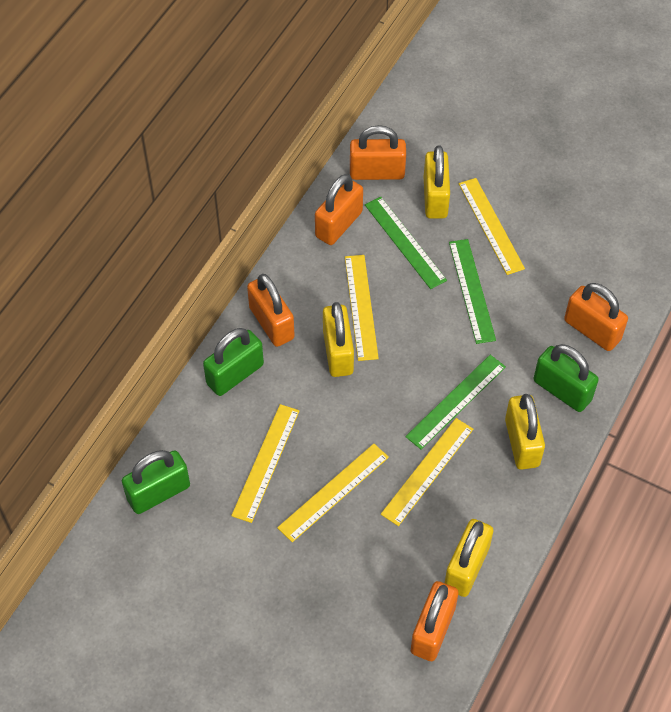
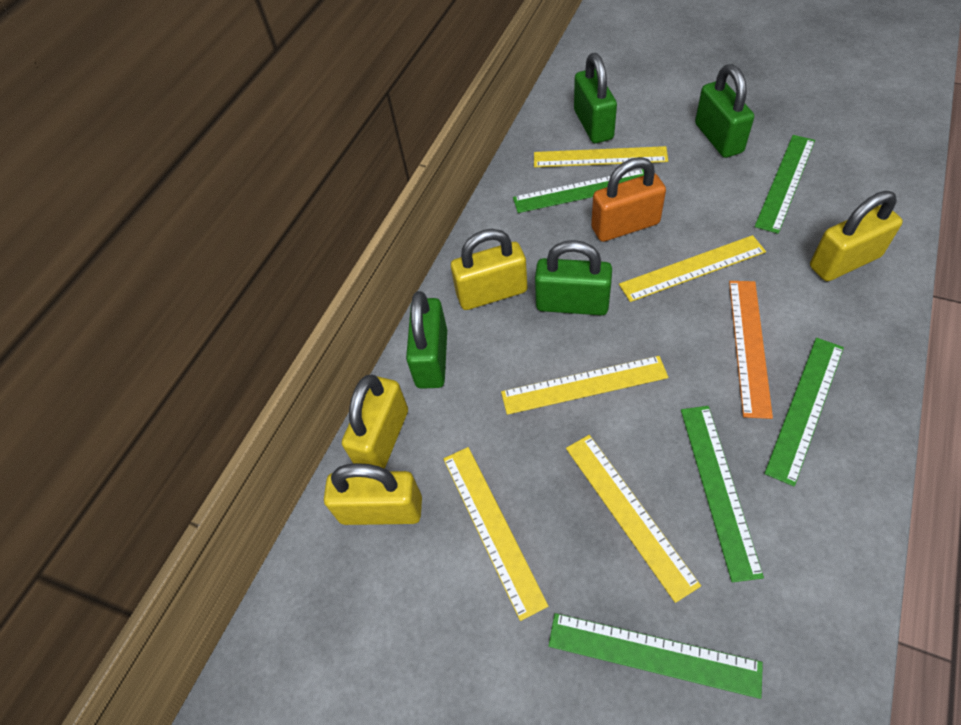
green padlock: 3 -> 4
green ruler: 3 -> 5
orange padlock: 5 -> 1
orange ruler: 0 -> 1

